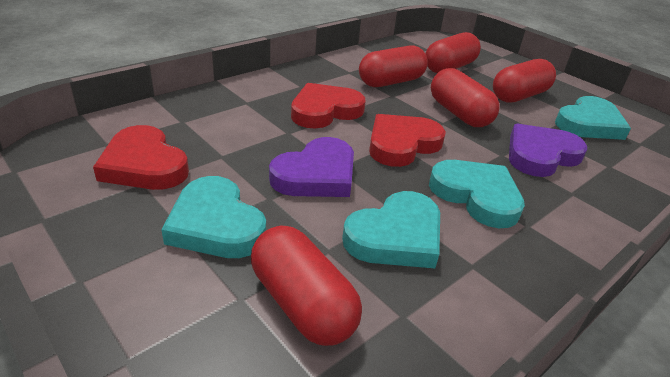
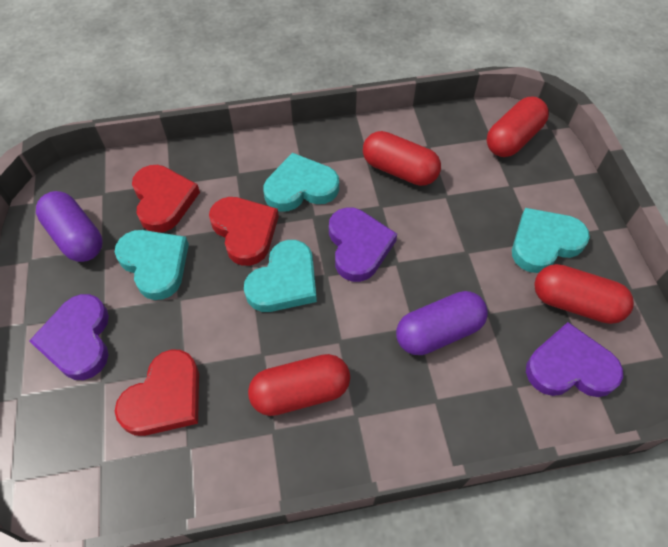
purple capsule: 0 -> 2
purple heart: 2 -> 3
red capsule: 5 -> 4

